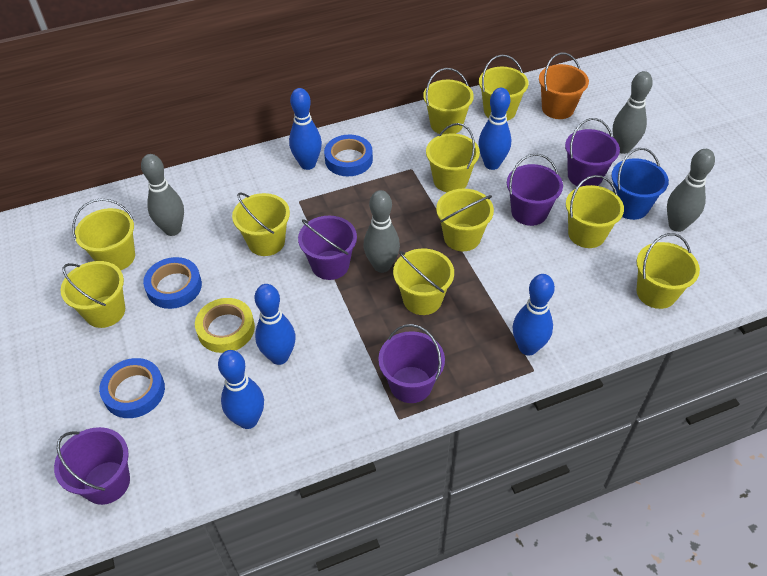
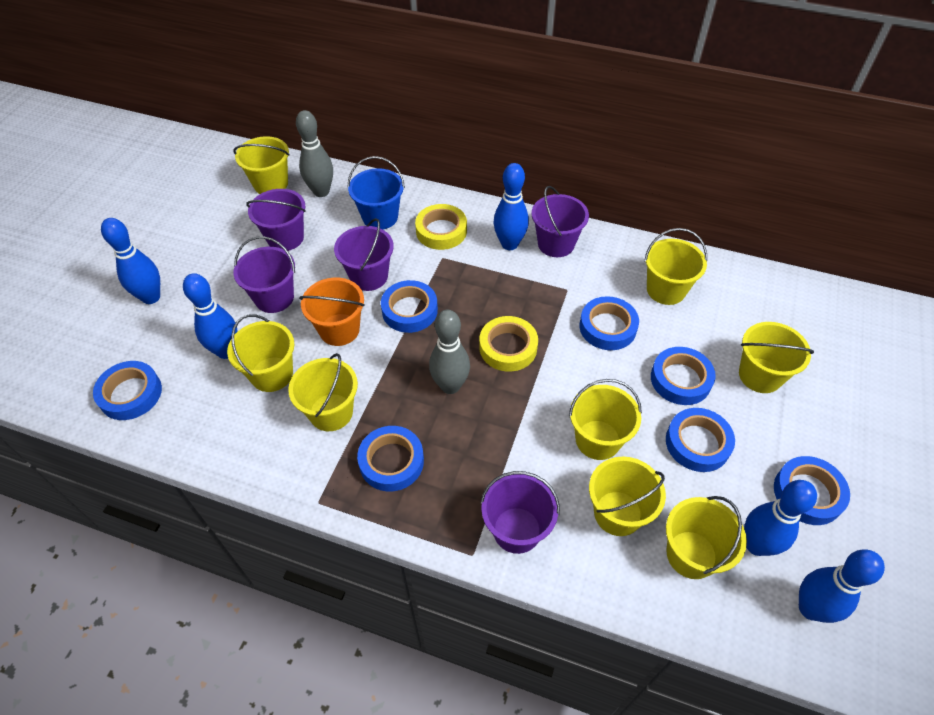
blue tape: 3 -> 7
grey bowling pin: 4 -> 2
yellow bucket: 10 -> 8
yellow tape: 1 -> 2

